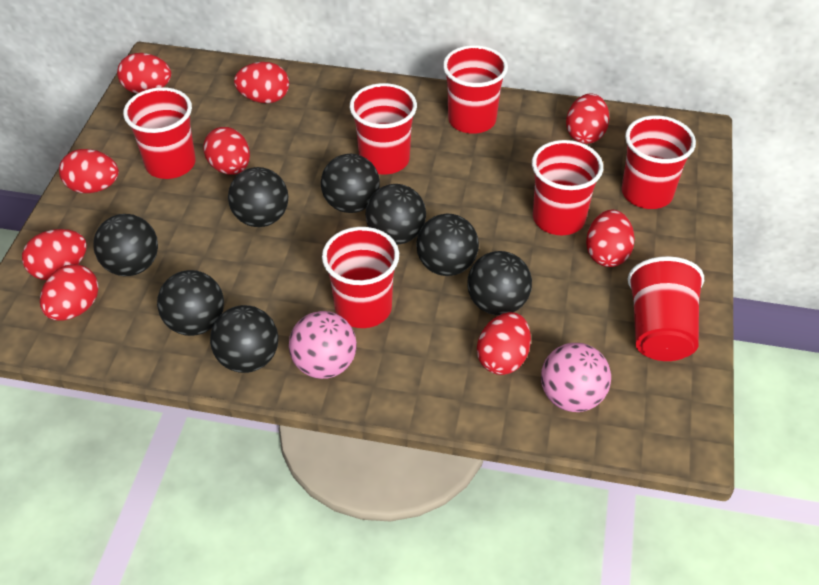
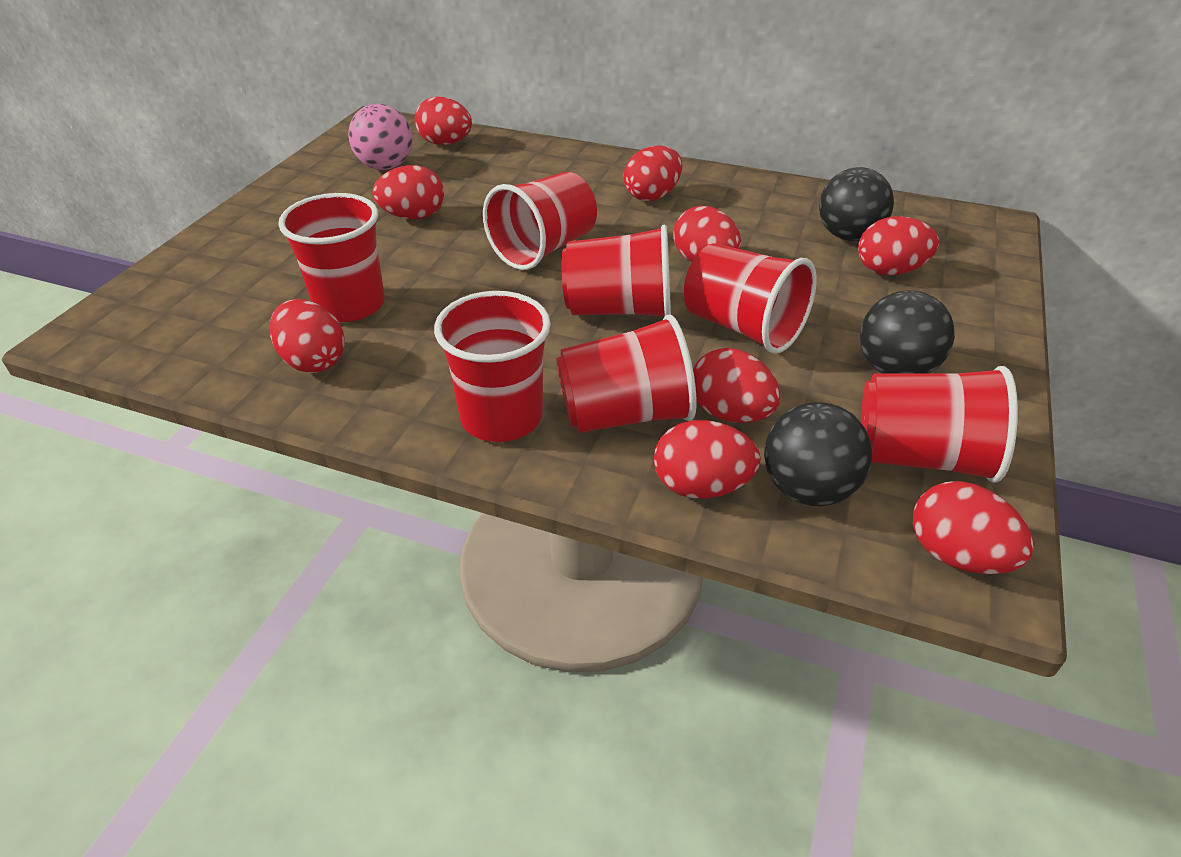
black ball: 8 -> 3
pink ball: 2 -> 1

